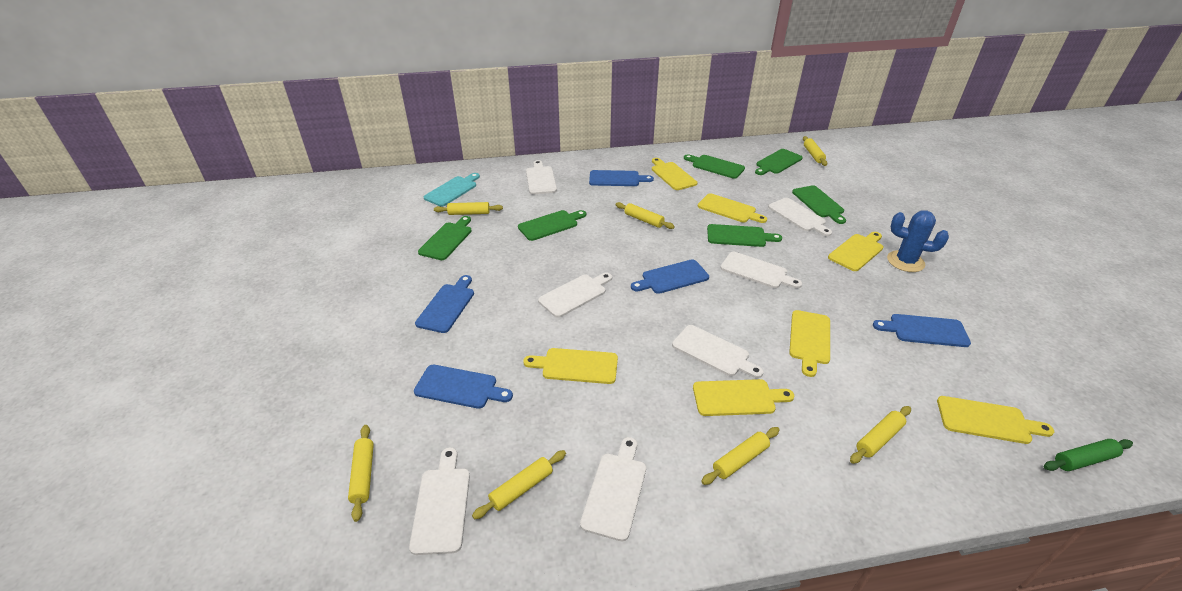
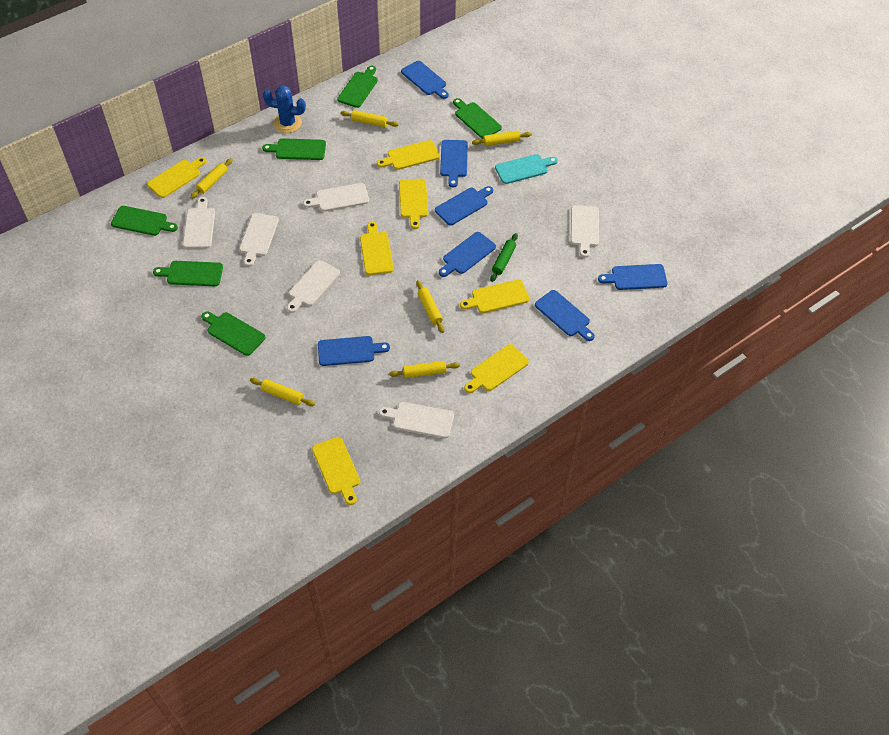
blue cutting board: 5 -> 7
white cutting board: 7 -> 6
yellow rolling pin: 7 -> 6

